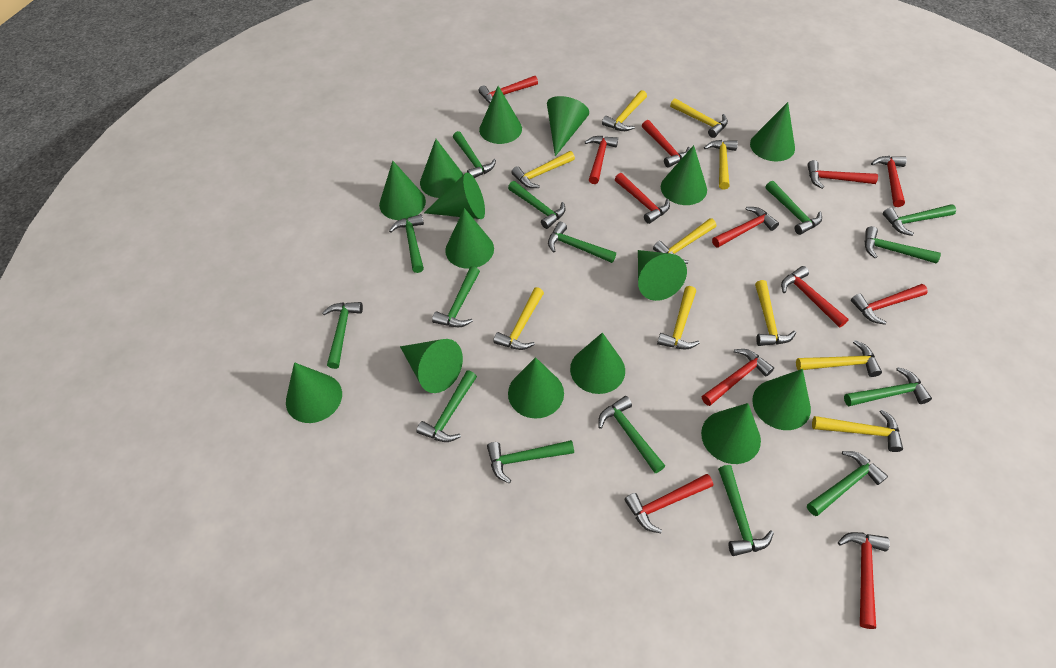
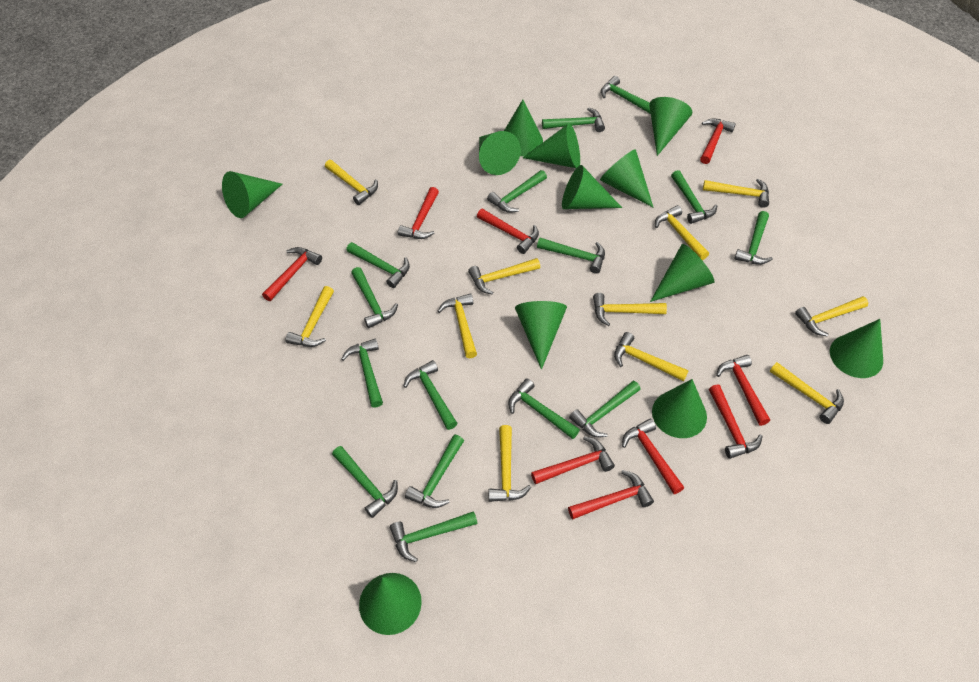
green cone: 15 -> 12
red hammer: 12 -> 9
yellow hammer: 10 -> 11

